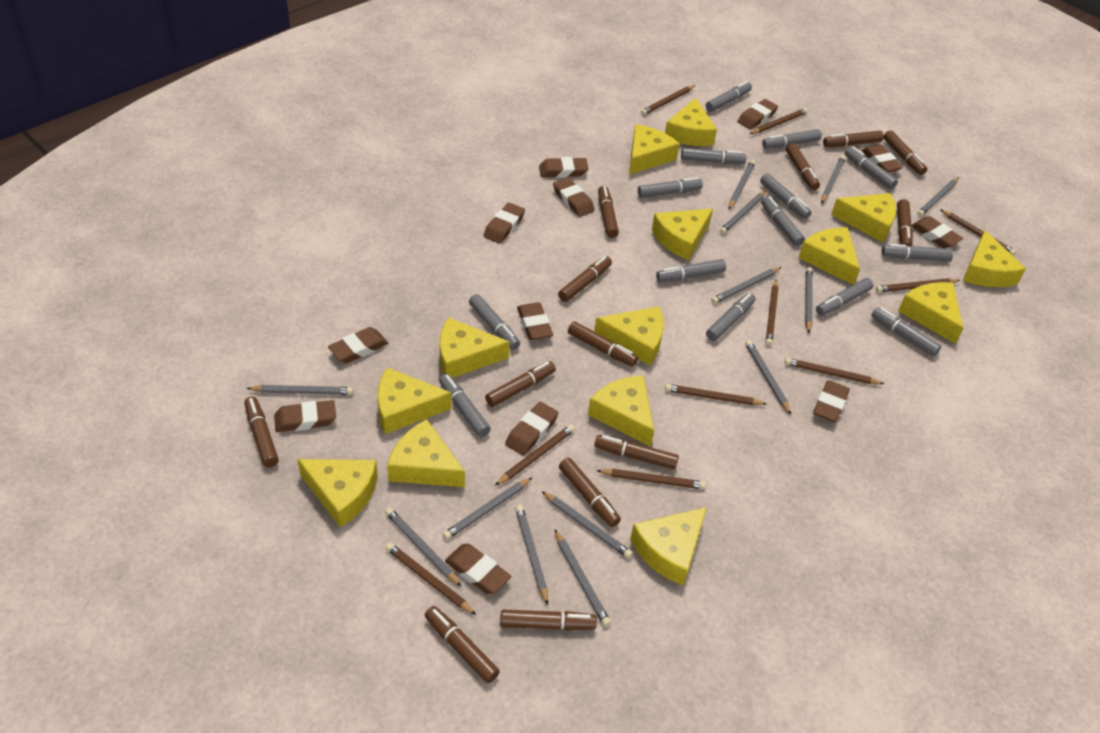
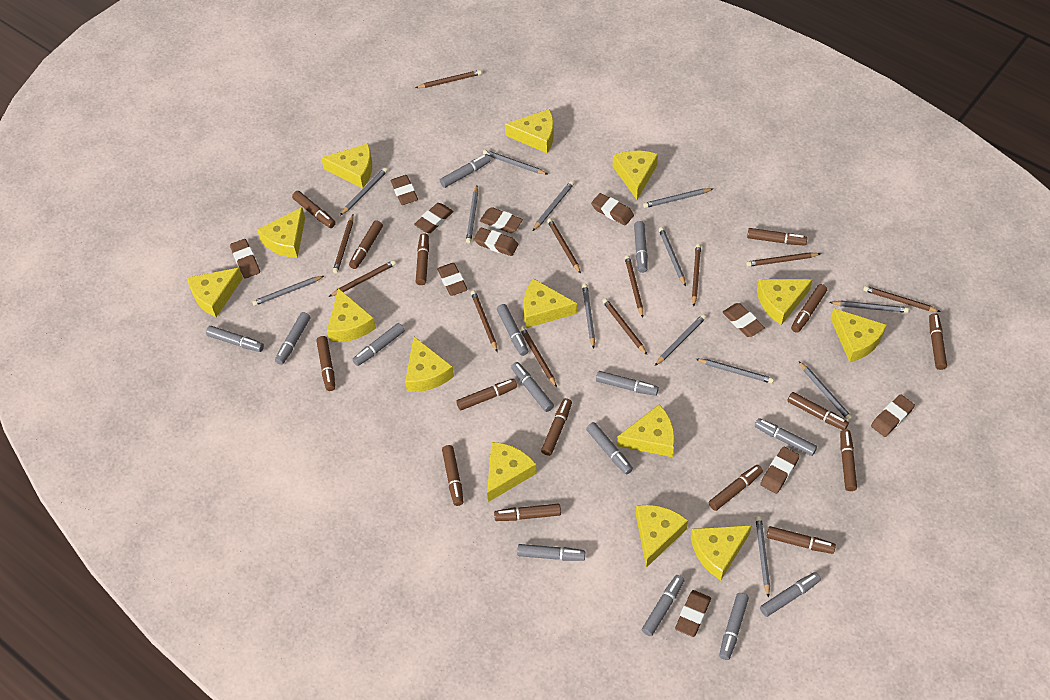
brown eraser: 12 -> 11
brown marker: 13 -> 15
brown pencil: 10 -> 11

